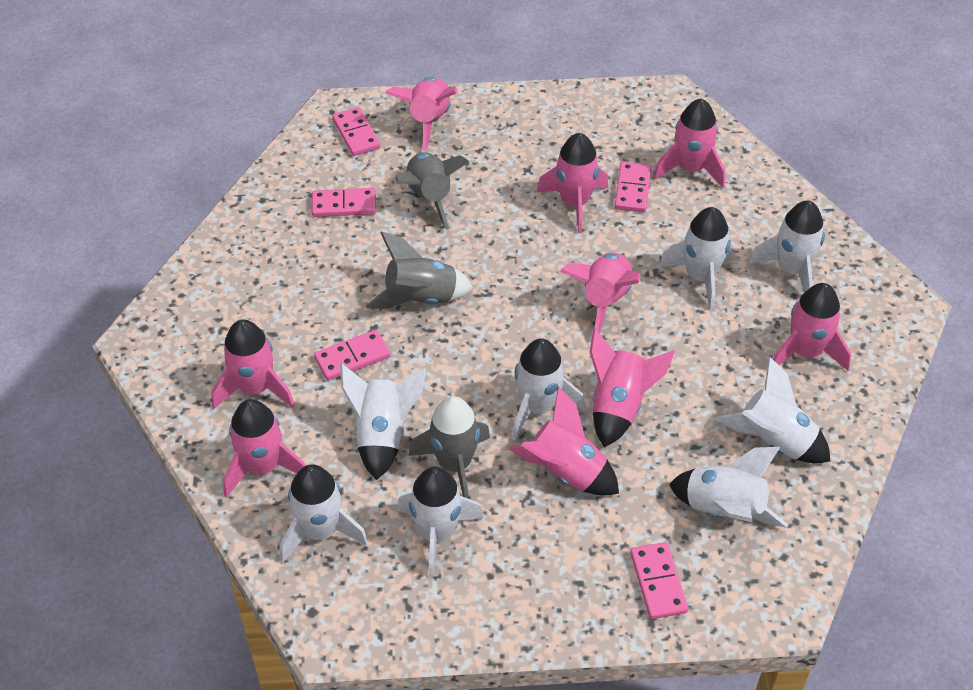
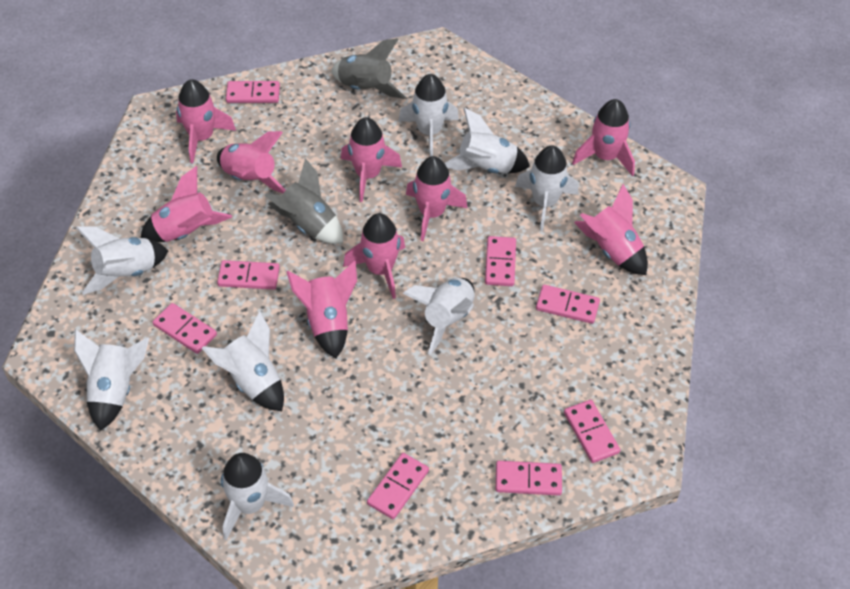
grey rocket: 3 -> 2
pink domino: 5 -> 8

